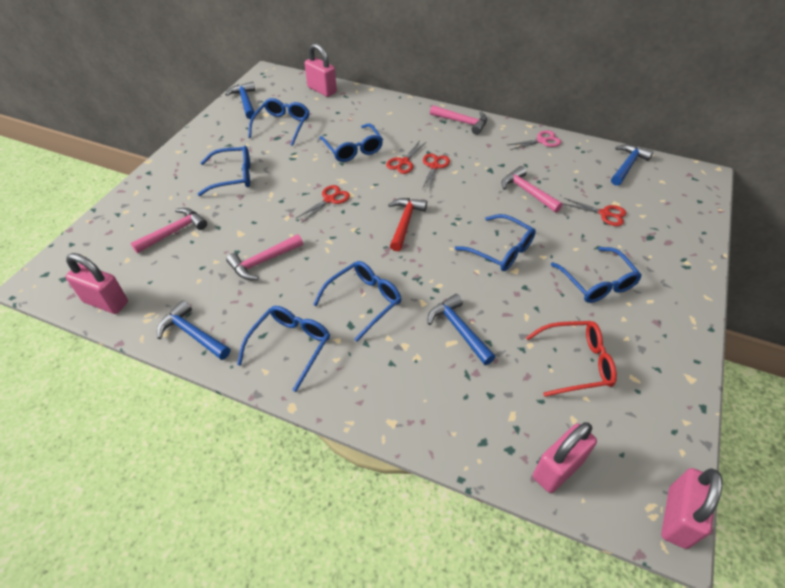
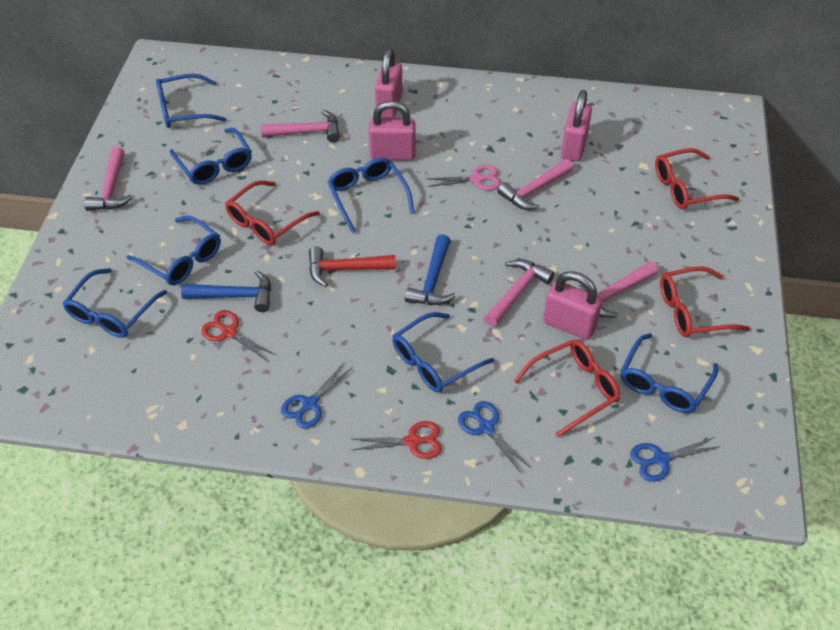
blue hammer: 4 -> 2
blue scissors: 0 -> 3
pink hammer: 4 -> 5
red glasses: 1 -> 4
red scissors: 4 -> 2

